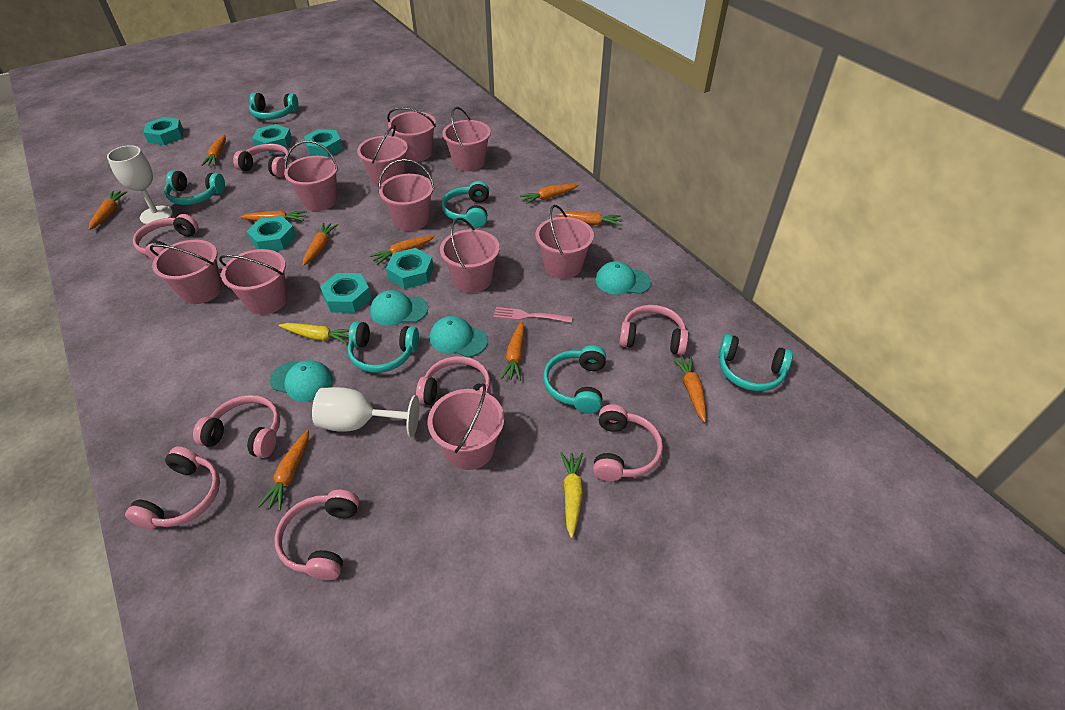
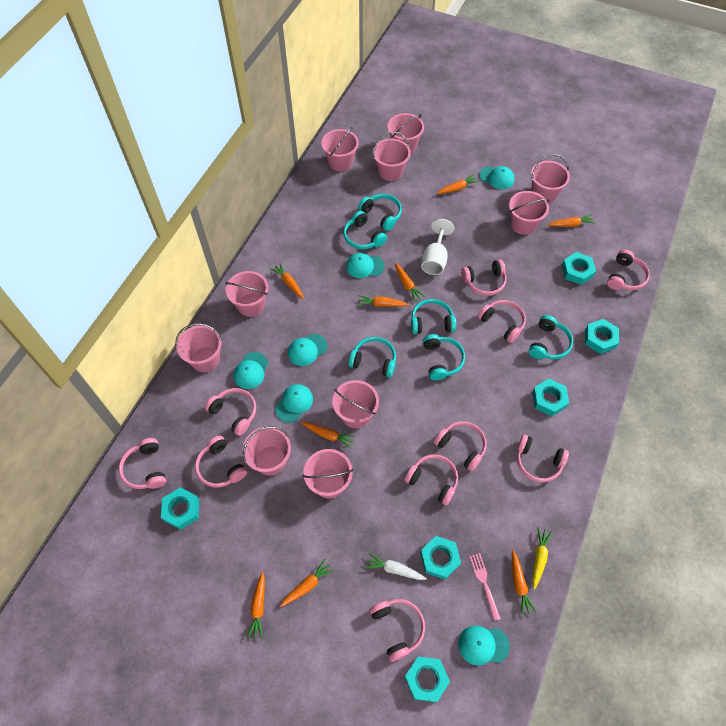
orange carrot: 10 -> 9
pink headphones: 8 -> 10
turquoise cap: 4 -> 6
white carrot: 0 -> 1
white goblet: 2 -> 1
yellow carrot: 2 -> 1

